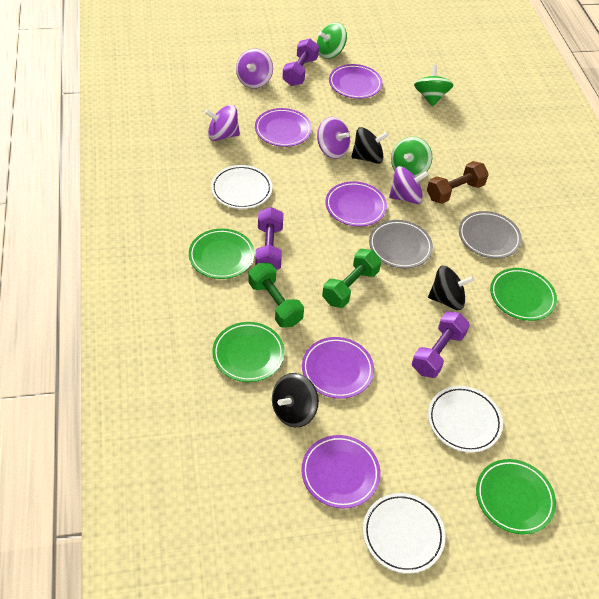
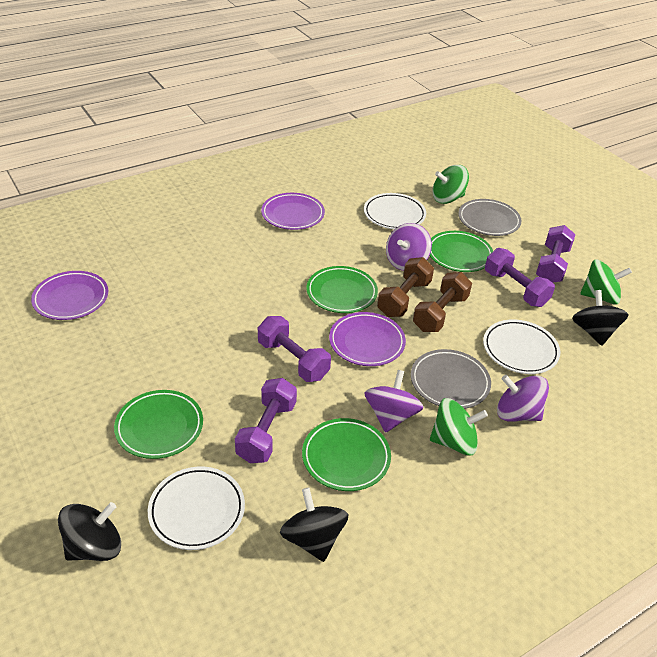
brown dumbbell: 1 -> 2
green dumbbell: 2 -> 0
purple dumbbell: 3 -> 4
purple plate: 5 -> 3
purple spinning top: 4 -> 3

